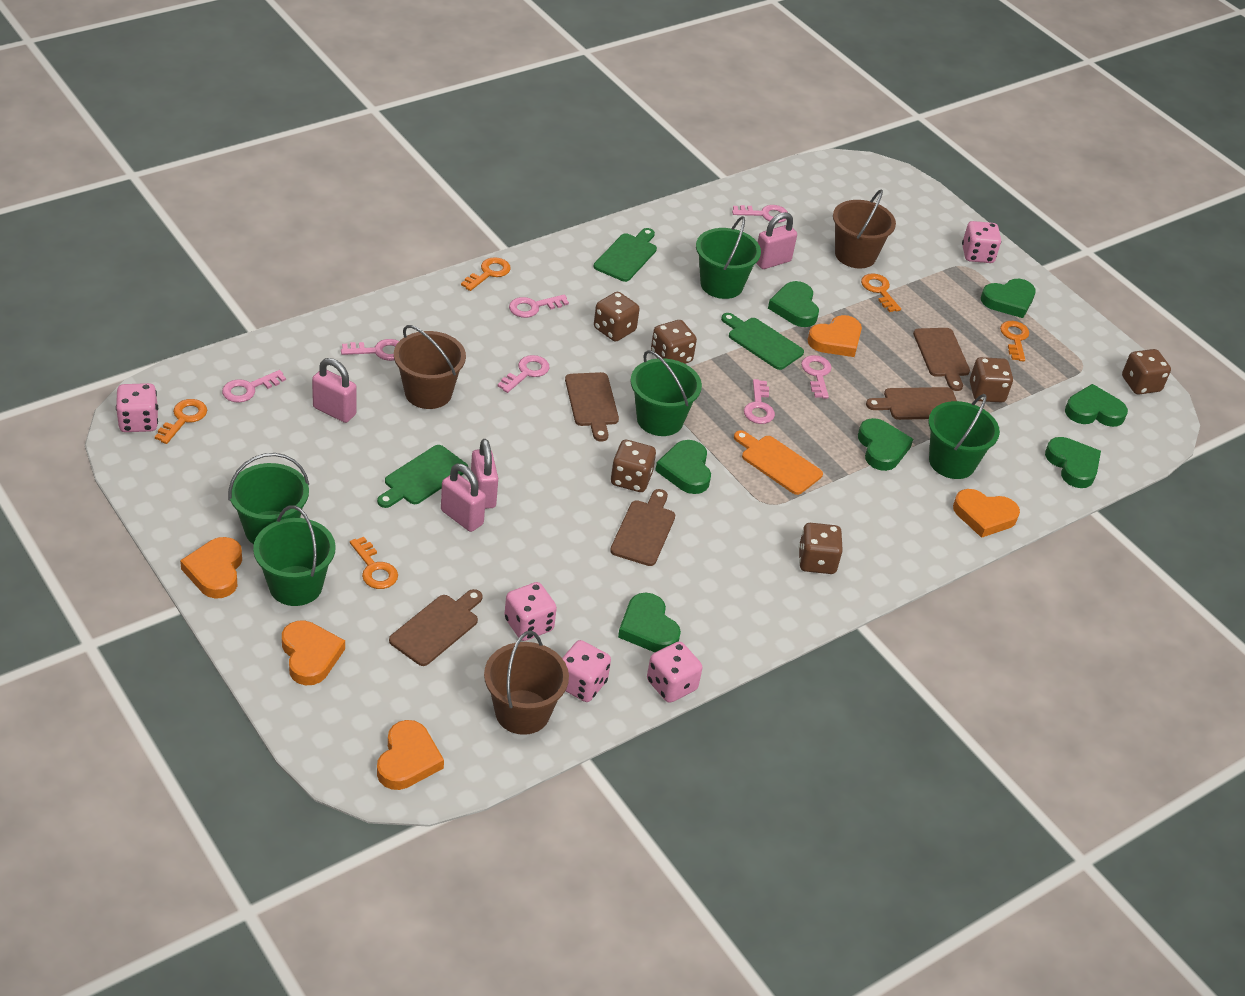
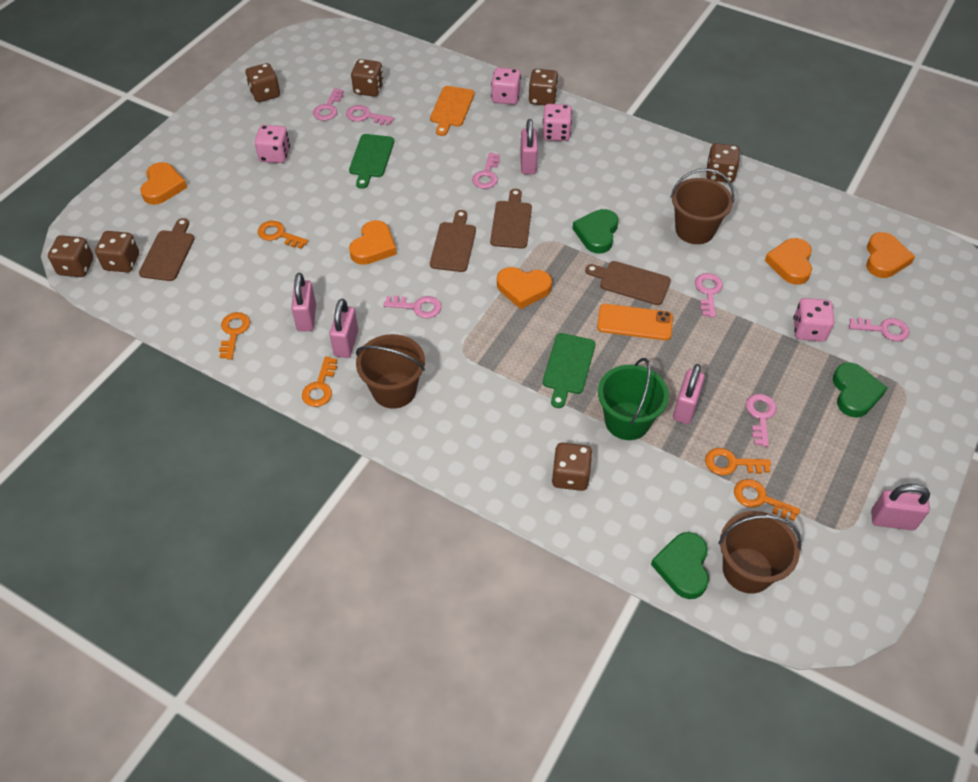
brown cutting board: 5 -> 4
brown dice: 6 -> 7
green bucket: 5 -> 1
green cutting board: 3 -> 2
green heart: 7 -> 3
orange phone: 0 -> 1
pink dice: 5 -> 4
pink padlock: 4 -> 5

